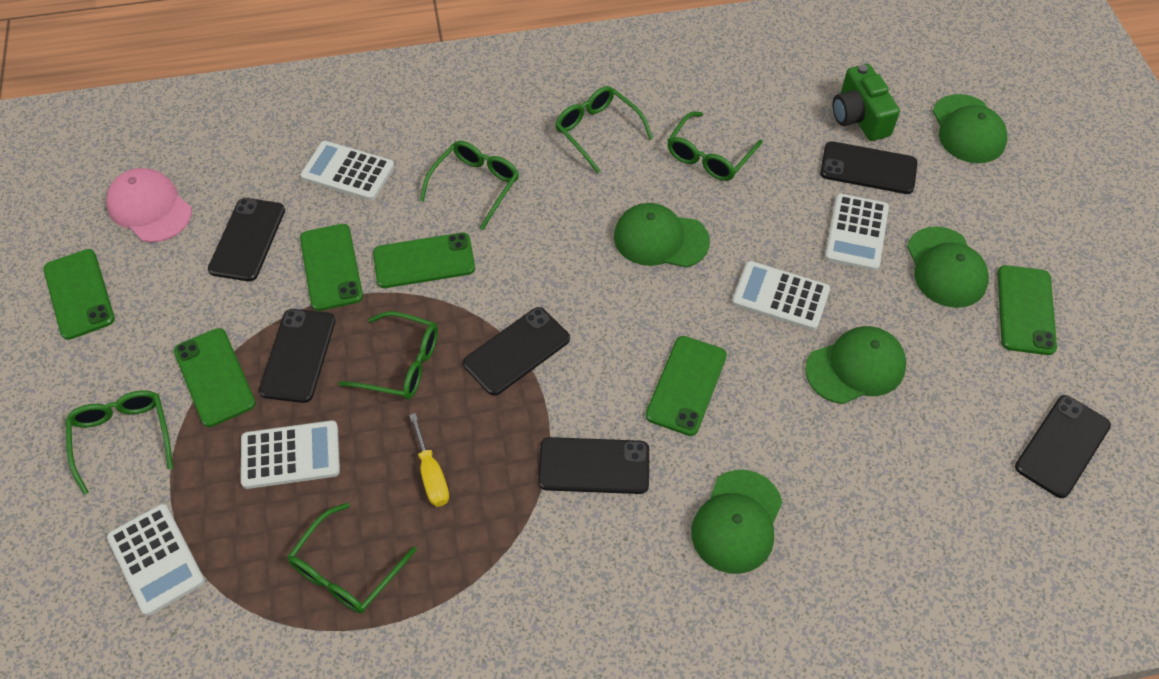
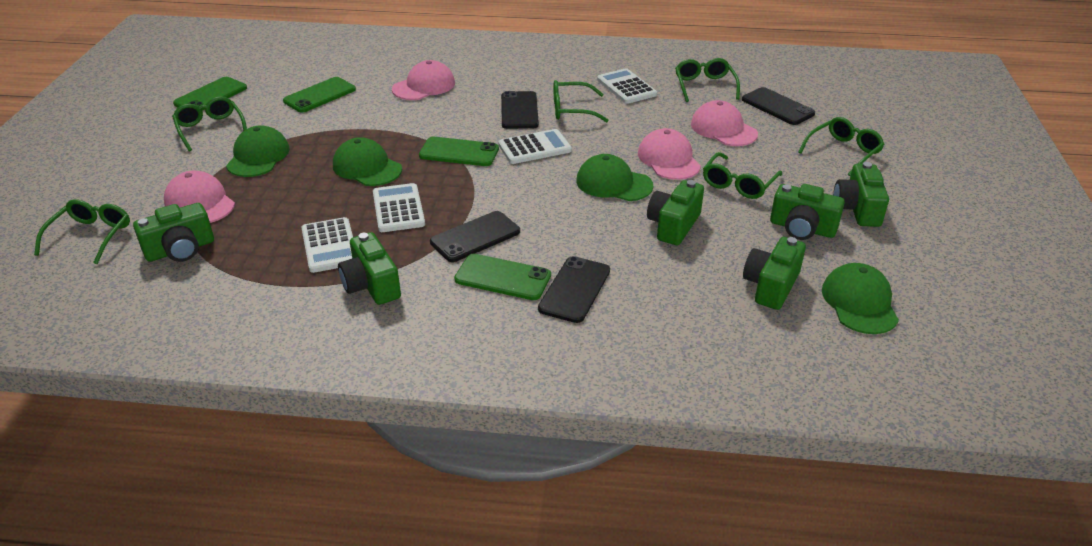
black phone: 6 -> 4
green camera: 1 -> 6
green cap: 5 -> 4
green phone: 6 -> 4
pink cap: 1 -> 4
white calculator: 5 -> 4
yellow screwdriver: 1 -> 0

